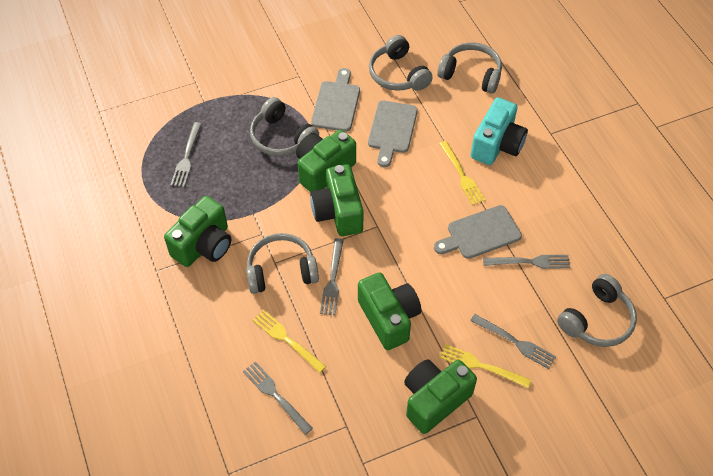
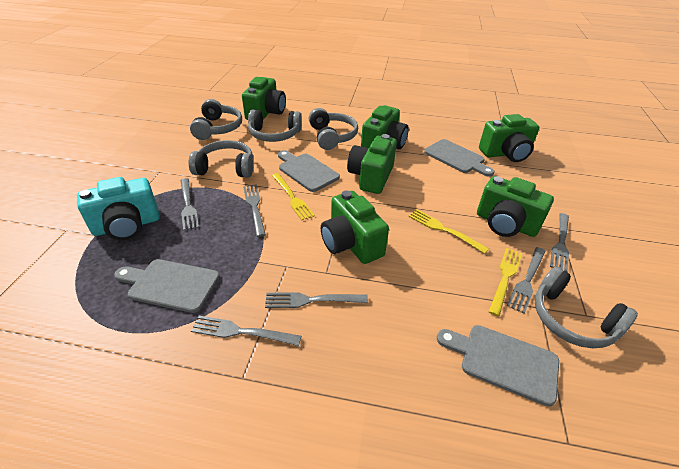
green camera: 5 -> 6
grey cutting board: 3 -> 4
grey fork: 5 -> 6

